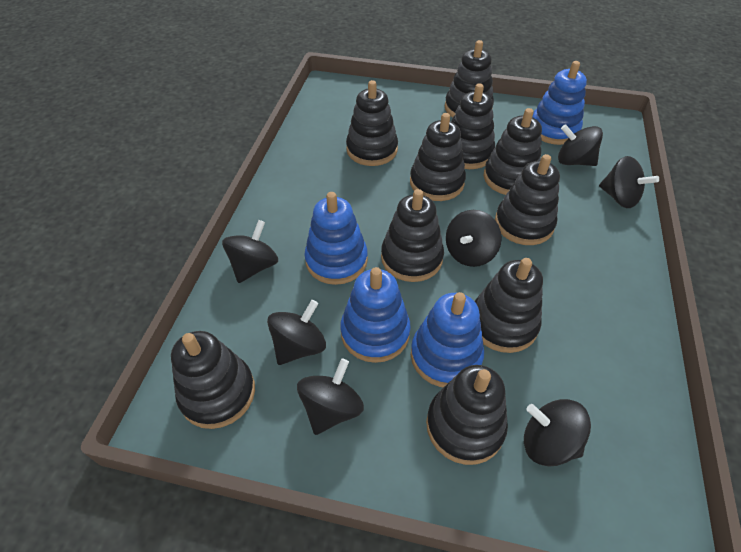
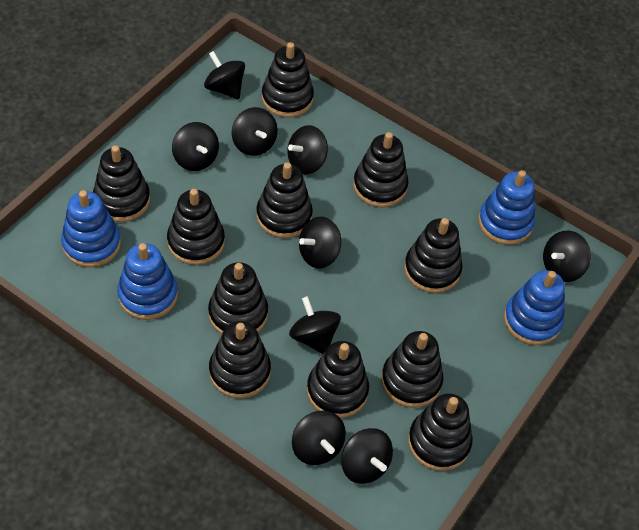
black spinning top: 7 -> 9
black stacking toy: 10 -> 11

